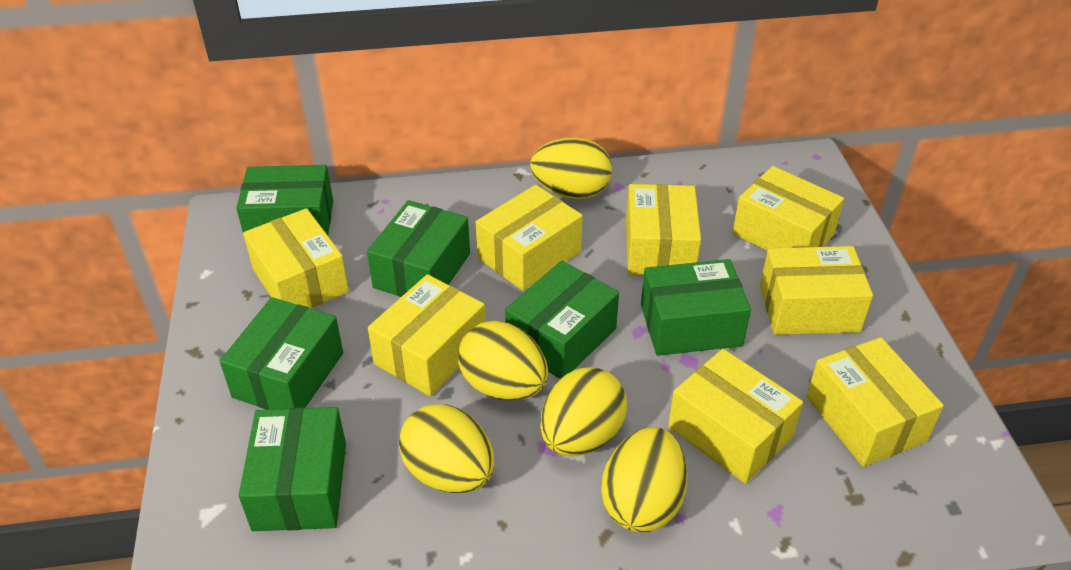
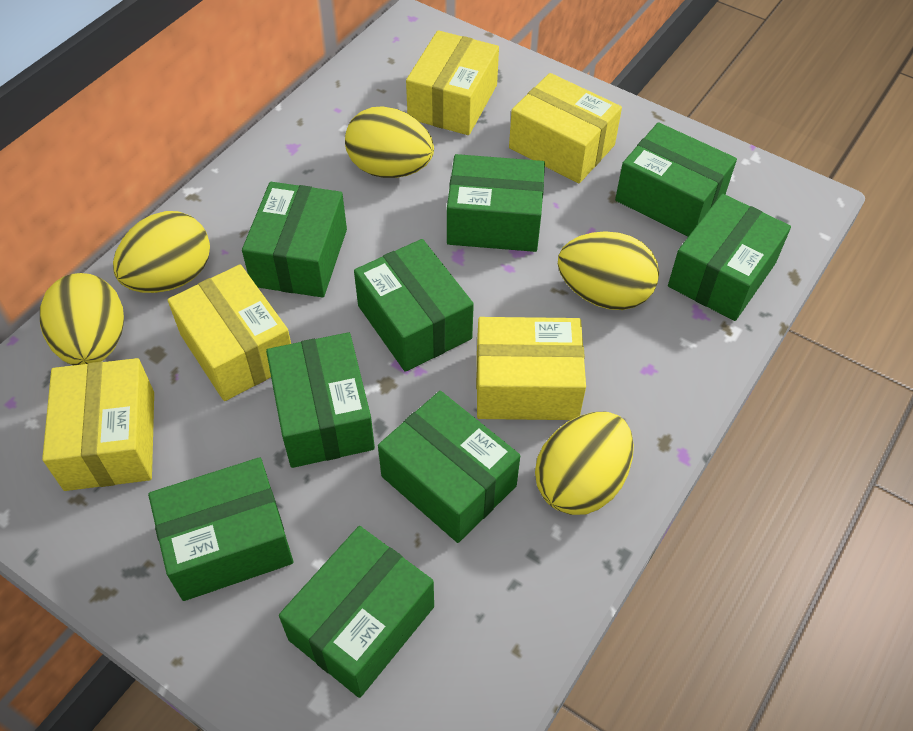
green box: 6 -> 9
yellow box: 8 -> 5

